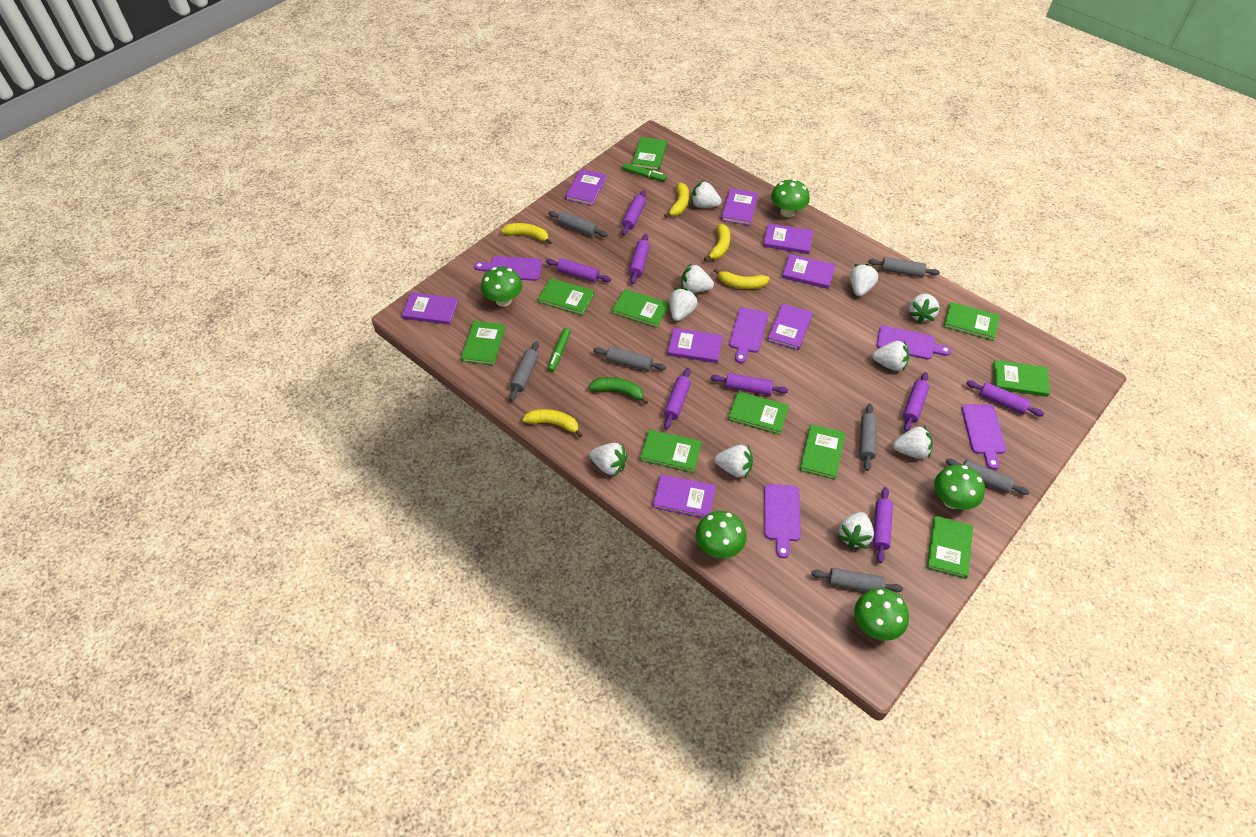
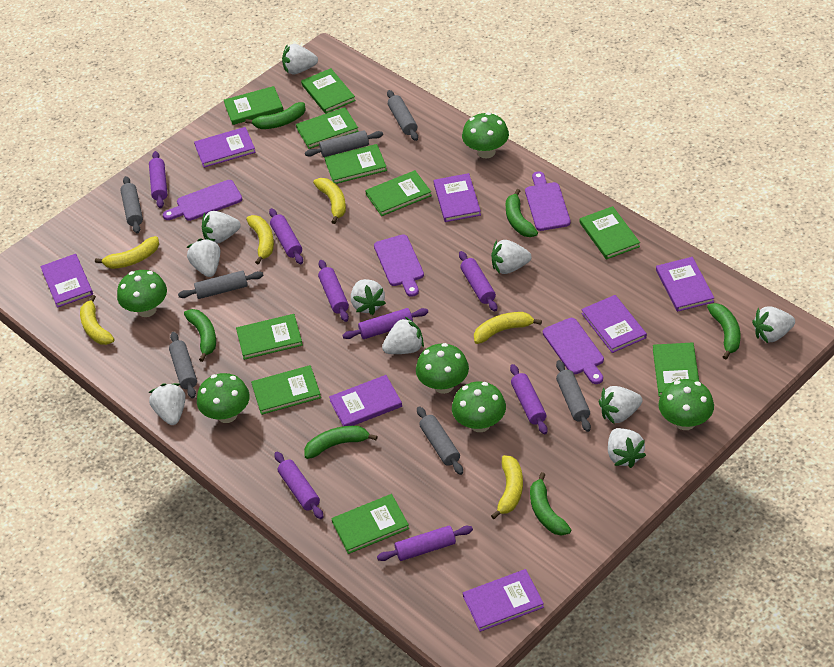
green banana: 1 -> 6
green marker: 2 -> 0
green mushroom: 5 -> 6
purple book: 8 -> 7
purple cutting board: 5 -> 4
yellow banana: 5 -> 6

